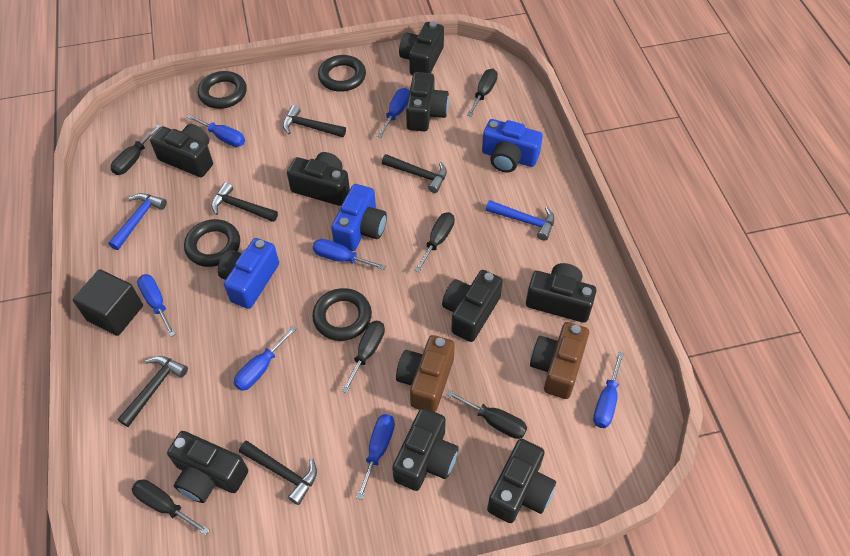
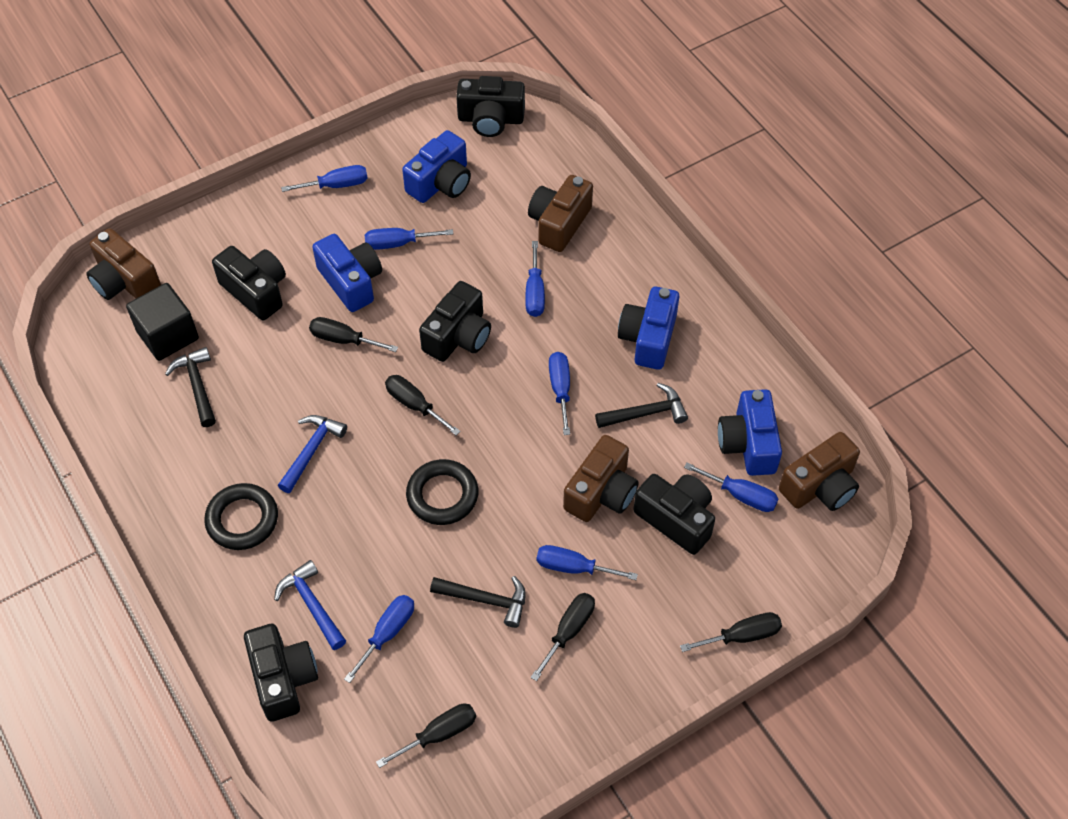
black camera: 9 -> 5
black hammer: 5 -> 3
black ring: 4 -> 2
black screwdriver: 6 -> 5
blue camera: 3 -> 4
brown camera: 2 -> 4

